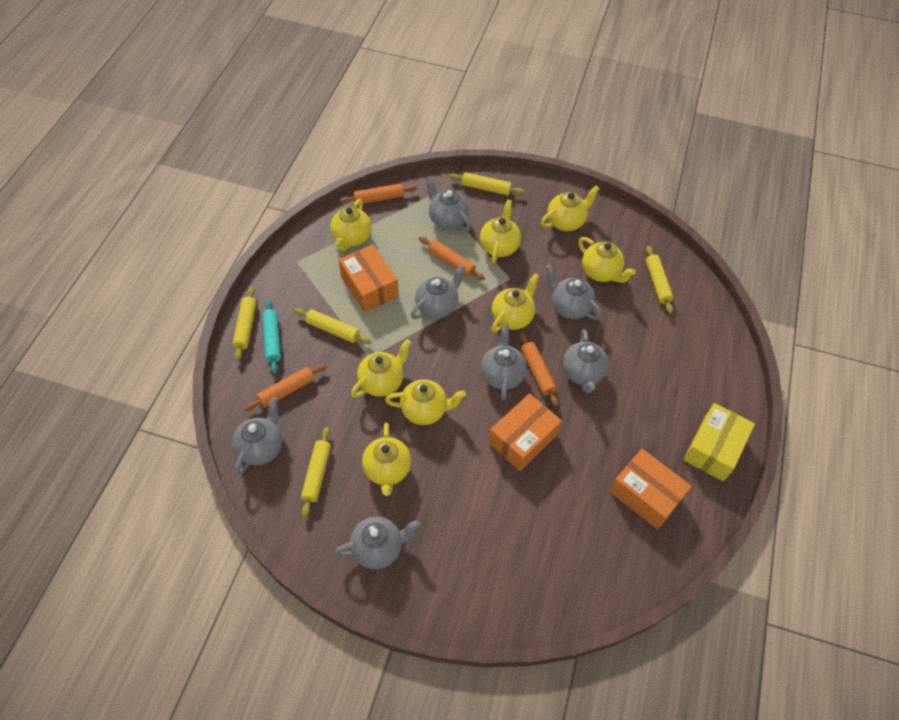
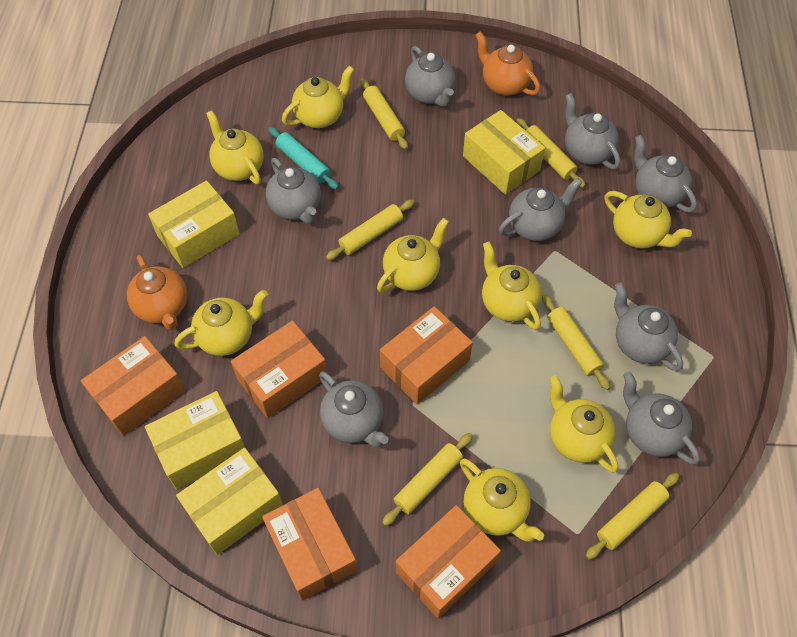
grey teapot: 7 -> 8
orange box: 3 -> 5
orange rolling pin: 4 -> 0
orange teapot: 0 -> 2
yellow box: 1 -> 4
yellow rolling pin: 5 -> 6

